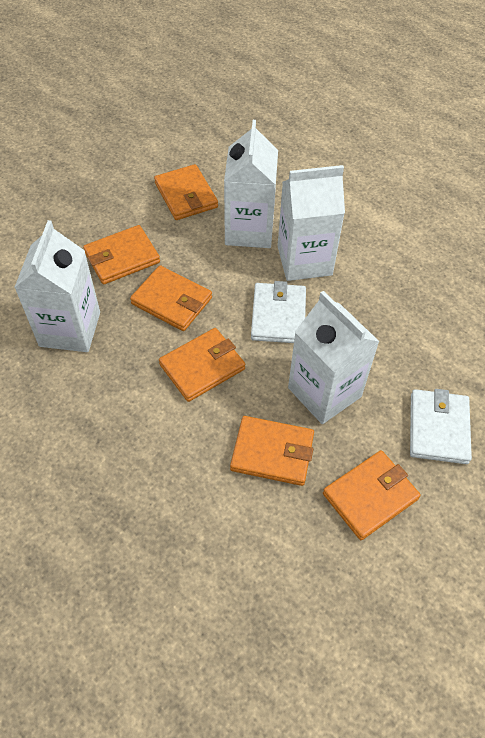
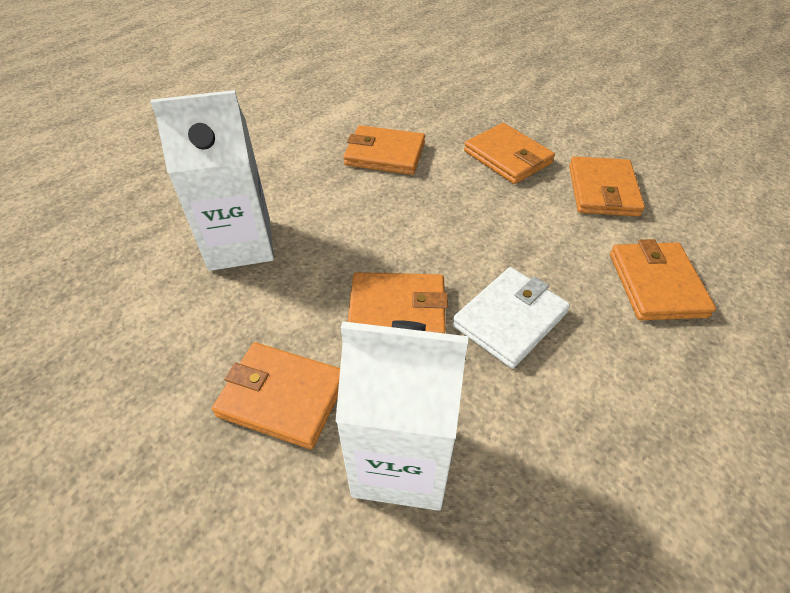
white carton: 4 -> 2
white wallet: 2 -> 1

